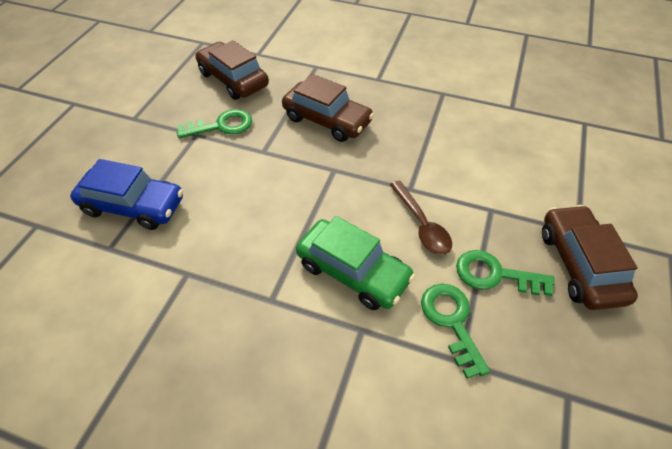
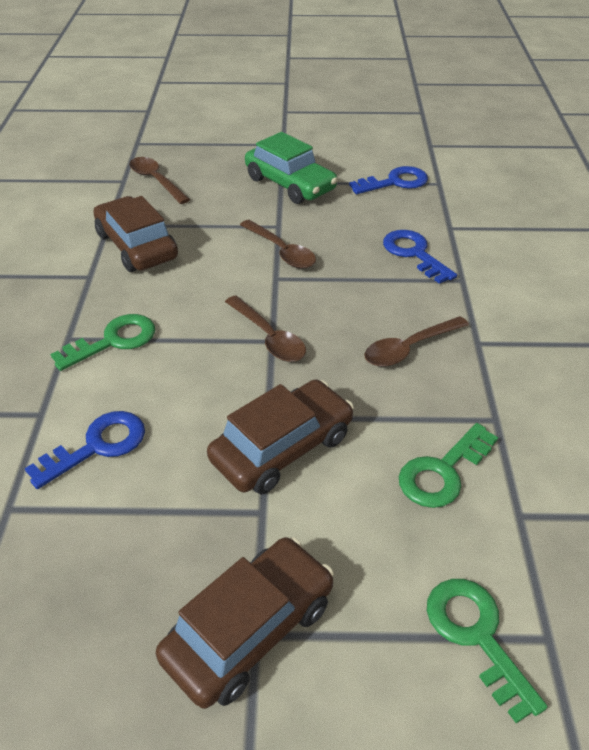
blue car: 1 -> 0
blue key: 0 -> 3
brown spoon: 1 -> 4

